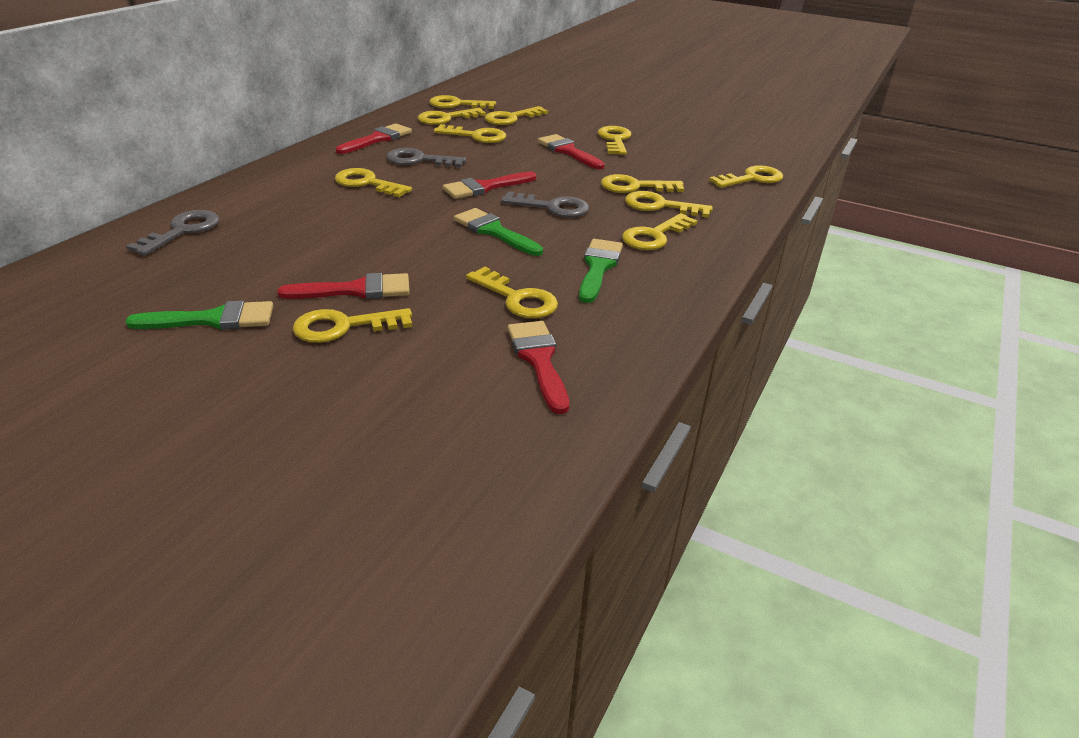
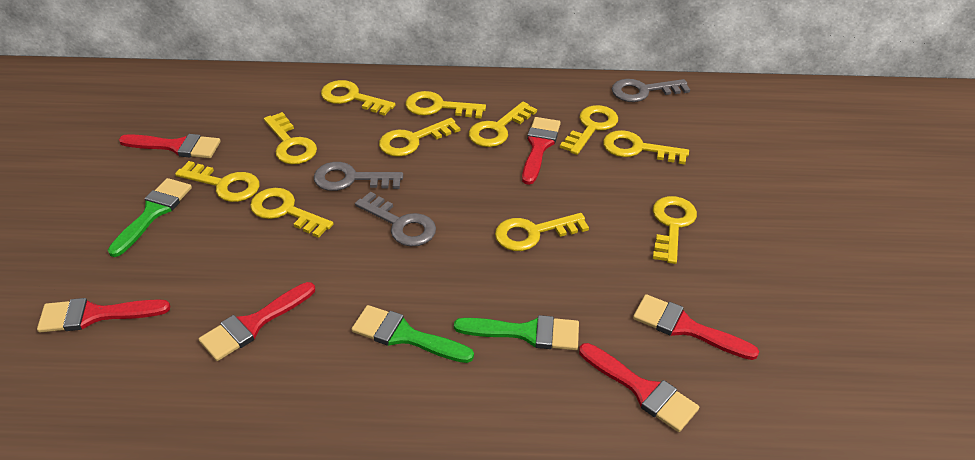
red brush: 5 -> 6
yellow key: 12 -> 11

